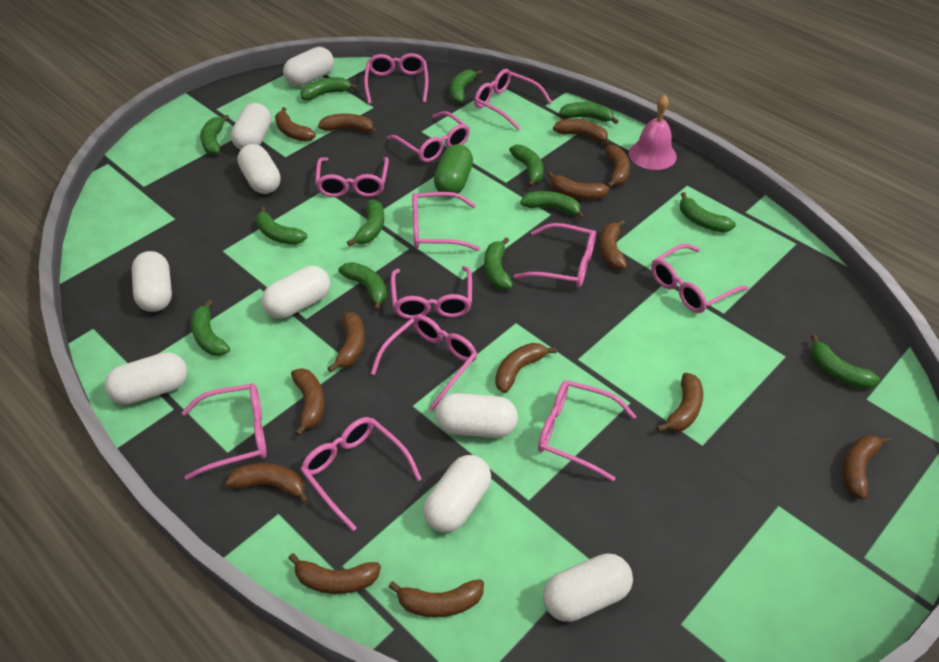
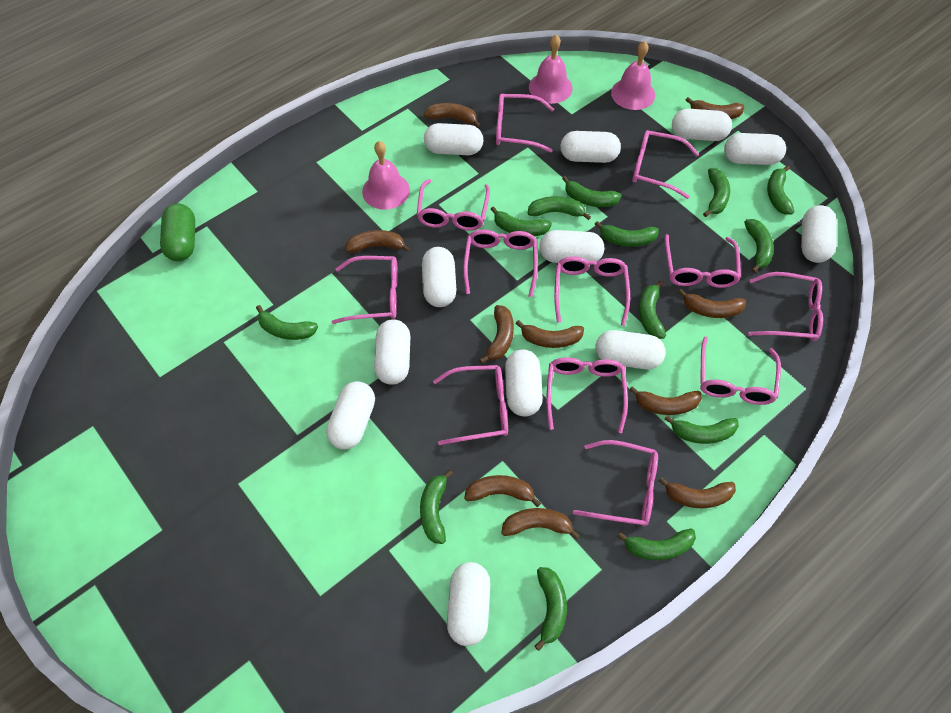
brown banana: 14 -> 10
pink bell: 1 -> 3
white capsule: 9 -> 12

